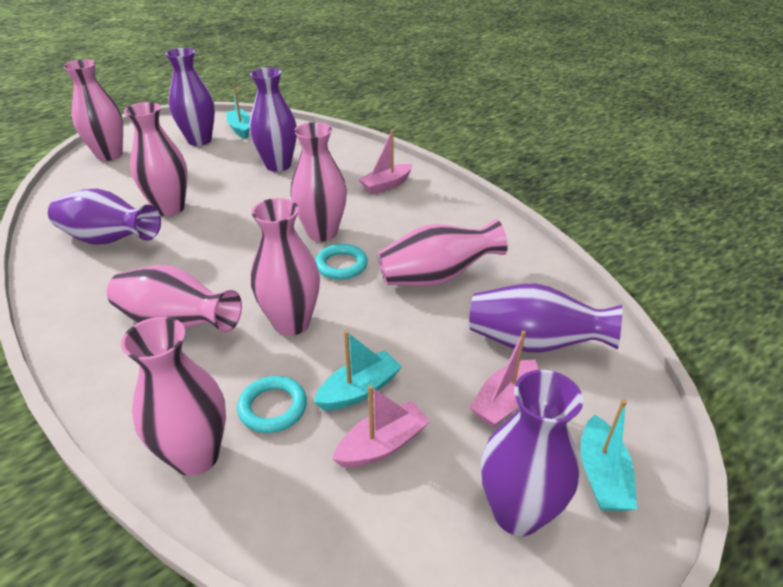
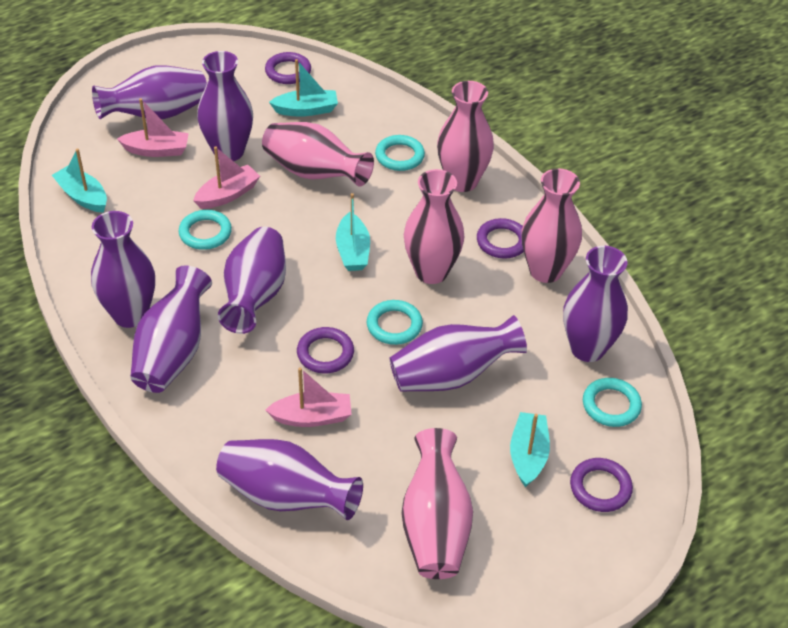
pink vase: 7 -> 5
purple ring: 0 -> 4
purple vase: 5 -> 8
turquoise boat: 3 -> 4
turquoise ring: 2 -> 4

